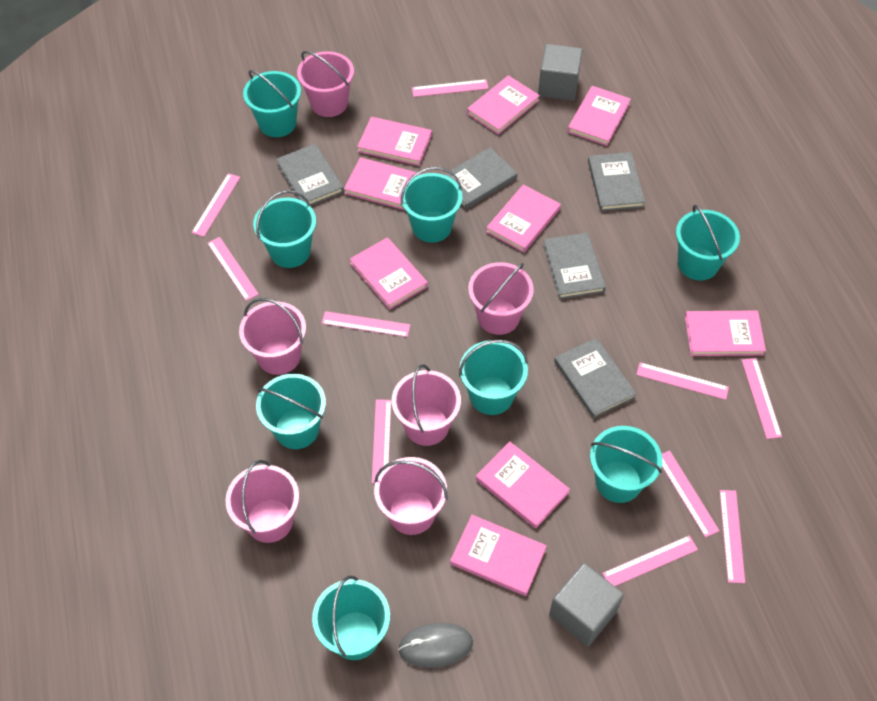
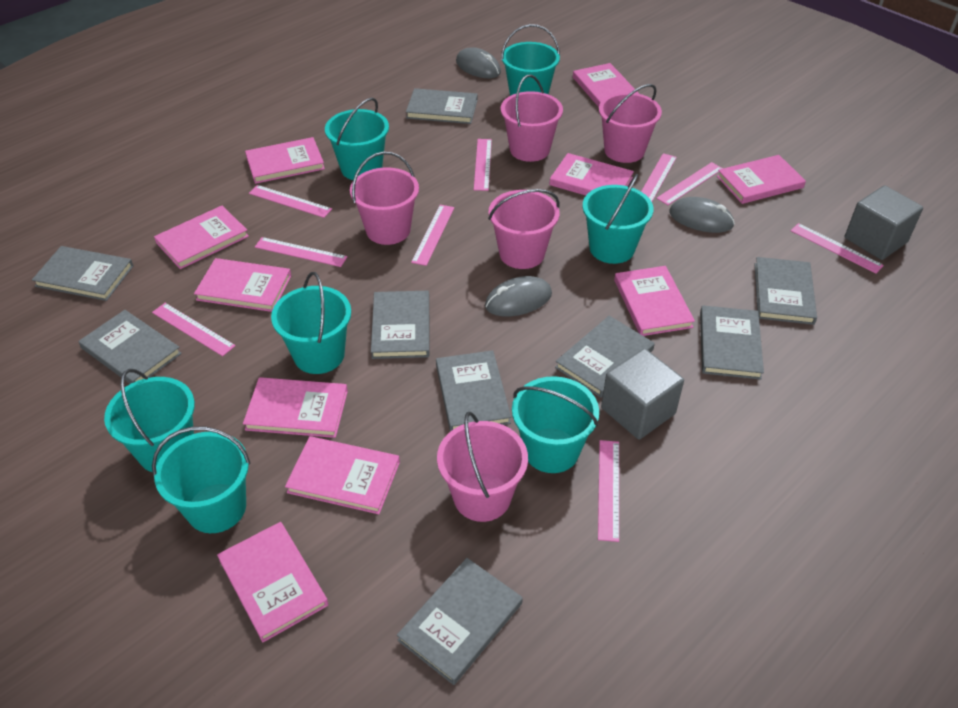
grey book: 5 -> 9
grey mouse: 1 -> 3
pink book: 9 -> 10
pink bucket: 6 -> 5
pink ruler: 10 -> 9
turquoise bucket: 8 -> 7

